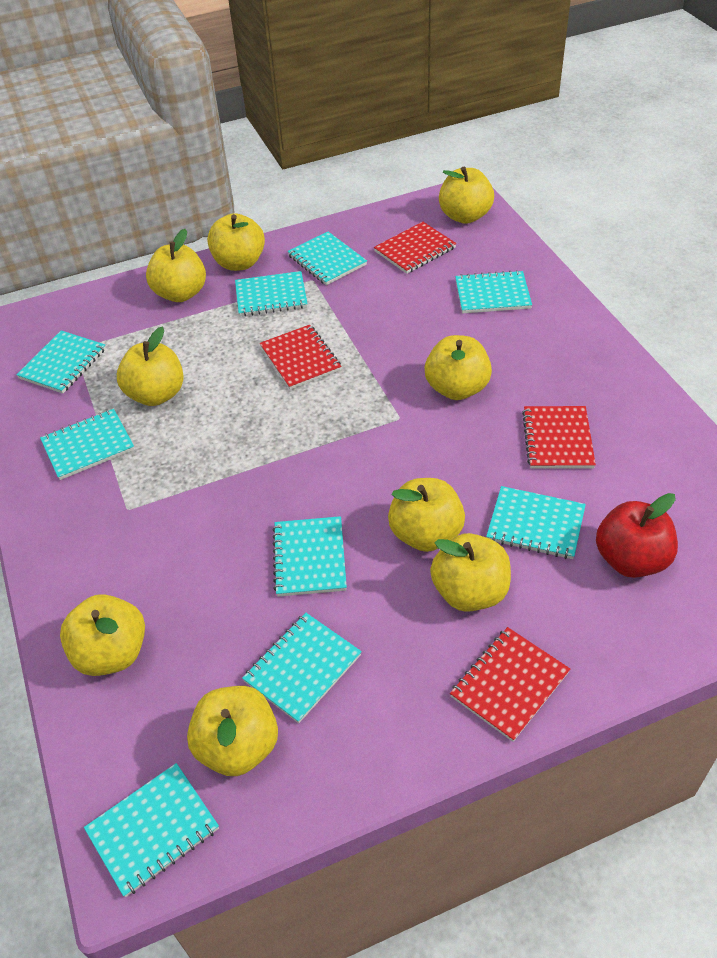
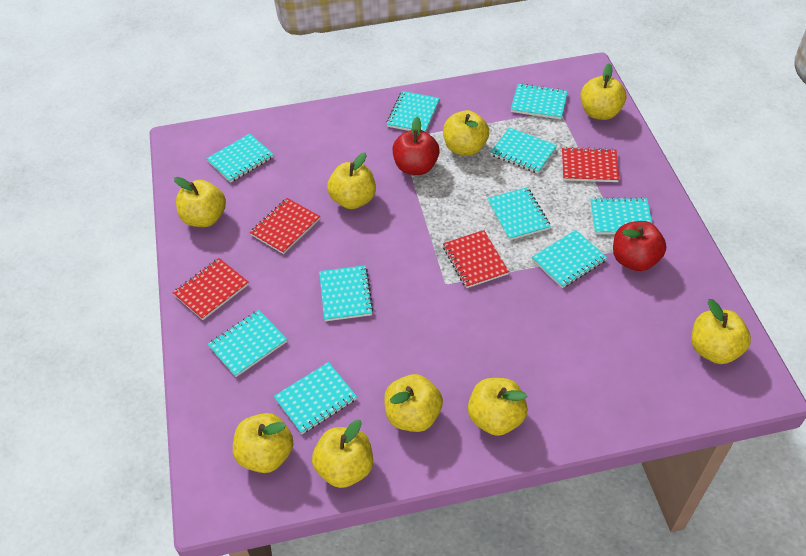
red apple: 1 -> 2
turquoise notebook: 9 -> 10

